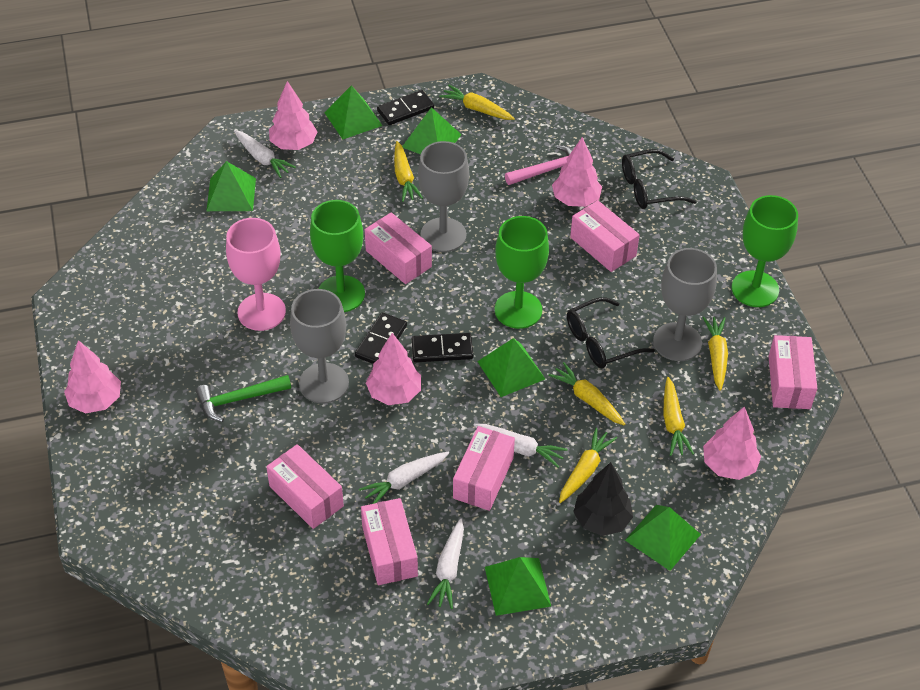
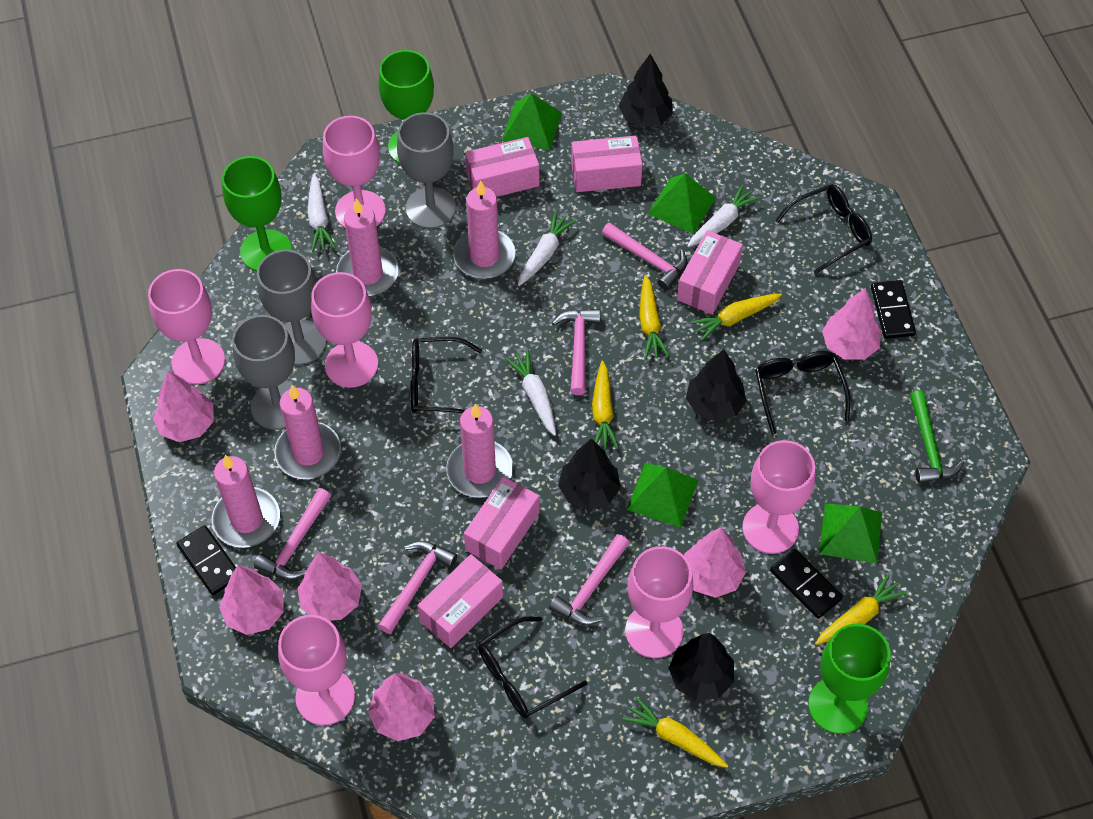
black glasses: 2 -> 4
black tree: 1 -> 4
green pyramid: 6 -> 4
pink box: 6 -> 5
pink candle: 0 -> 5
pink goblet: 1 -> 6
pink hammer: 1 -> 5
pink tree: 5 -> 6
yellow carrot: 6 -> 5

